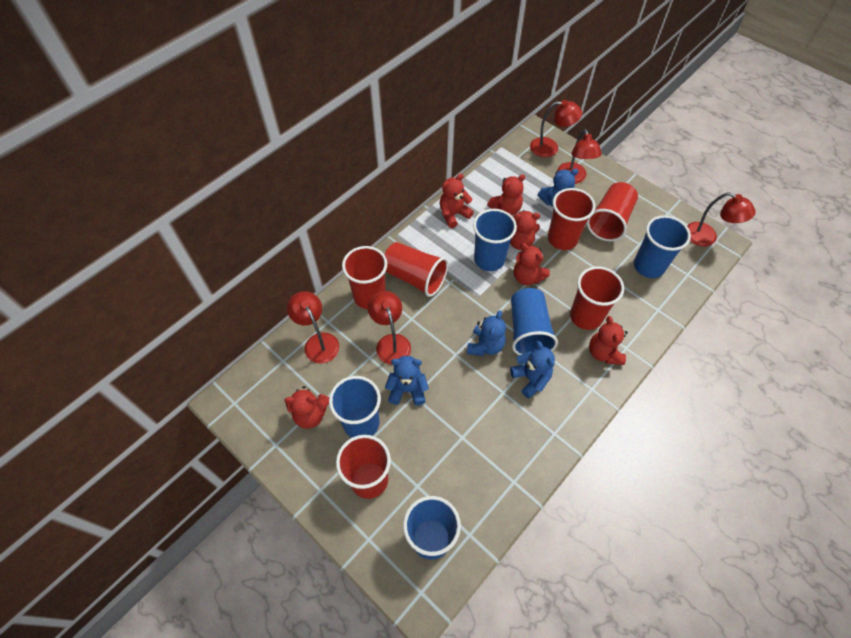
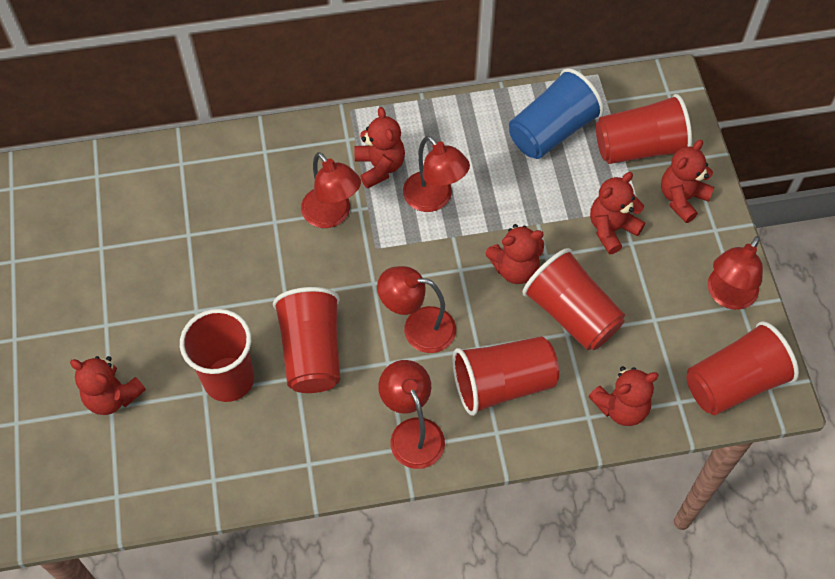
blue cup: 5 -> 1
blue teddy bear: 4 -> 0

